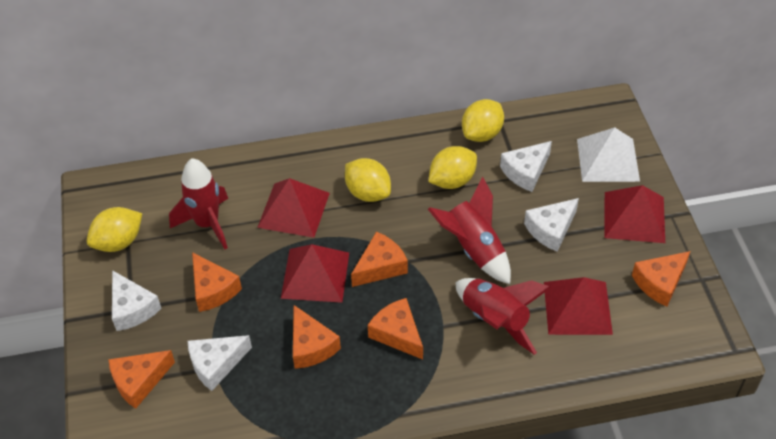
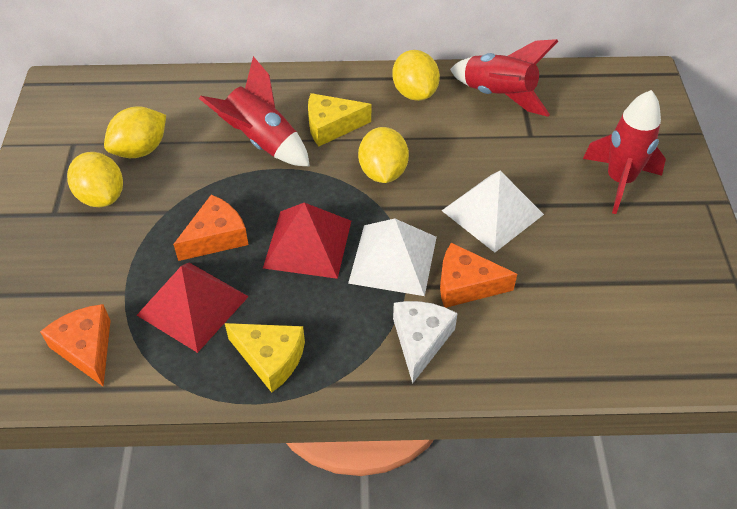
orange cheese: 6 -> 3
red pyramid: 4 -> 2
white cheese: 4 -> 1
white pyramid: 1 -> 2
yellow cheese: 0 -> 2

